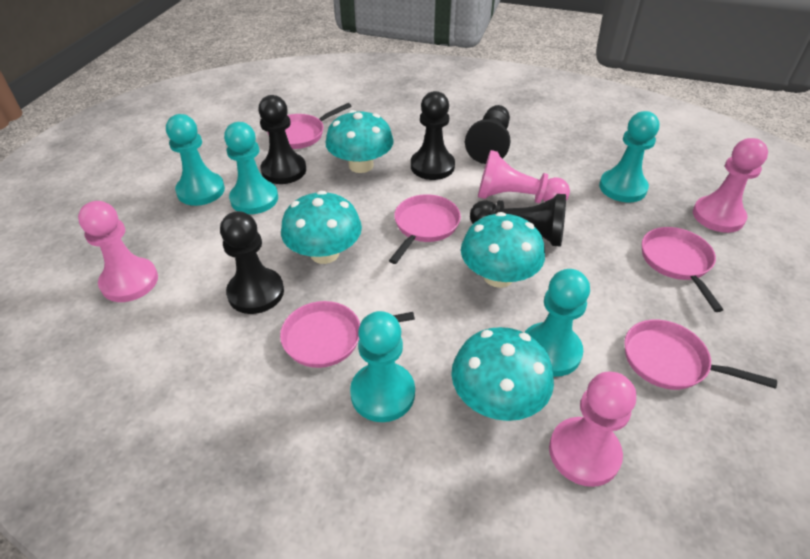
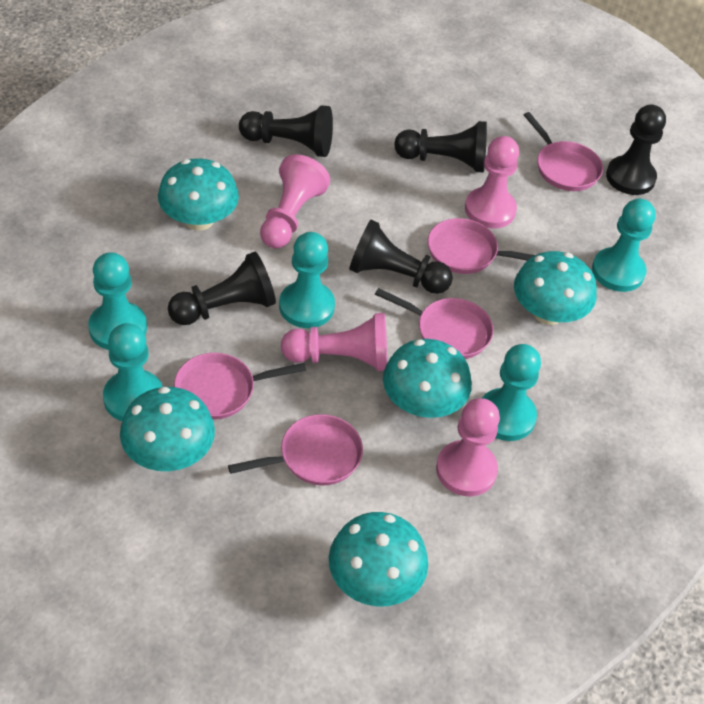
turquoise mushroom: 4 -> 5

